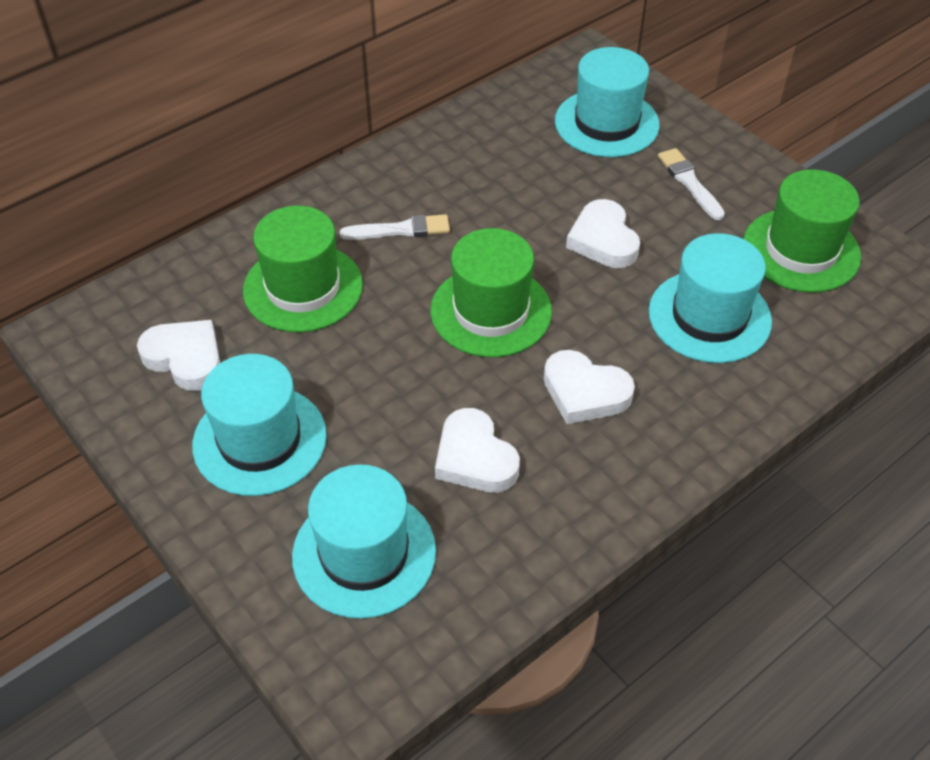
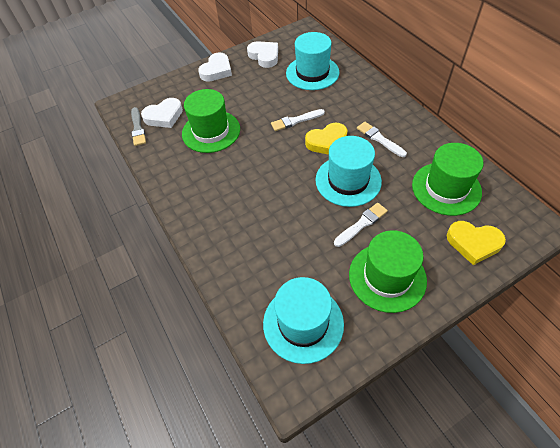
grey brush: 0 -> 1
turquoise hat: 4 -> 3
white brush: 2 -> 3
white heart: 4 -> 3
yellow heart: 0 -> 2

